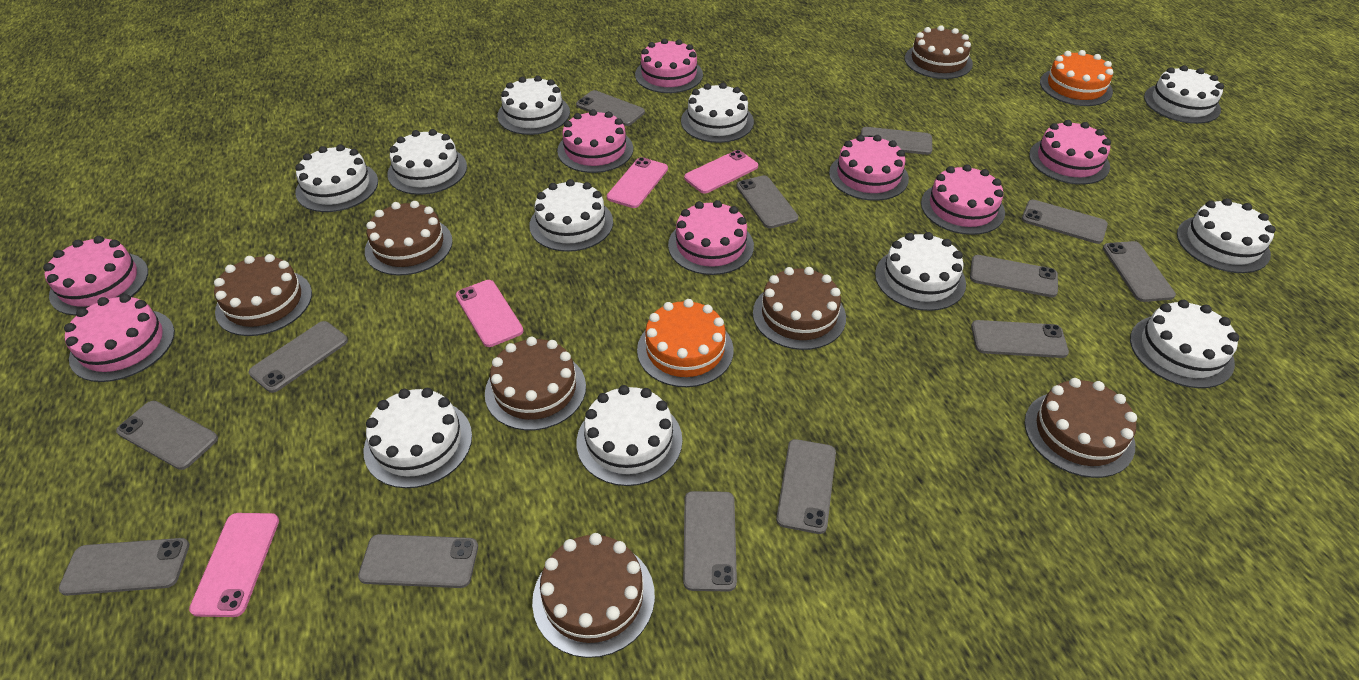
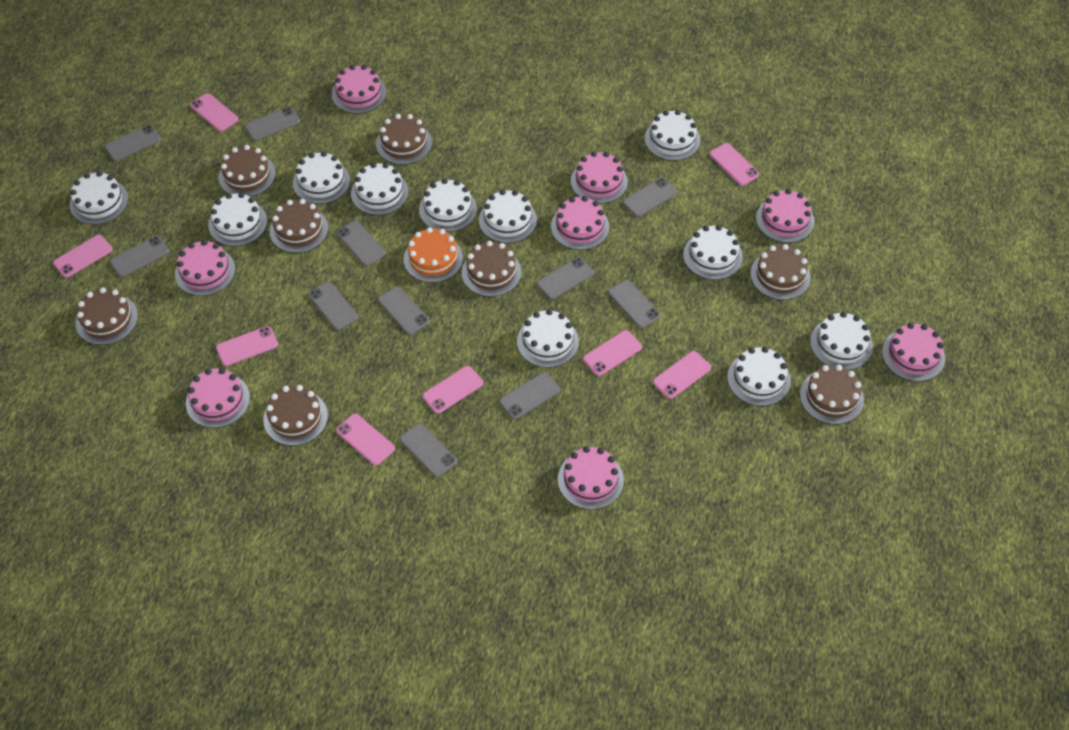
brown cake: 7 -> 8
grey phone: 13 -> 11
orange cake: 2 -> 1
pink phone: 4 -> 8

